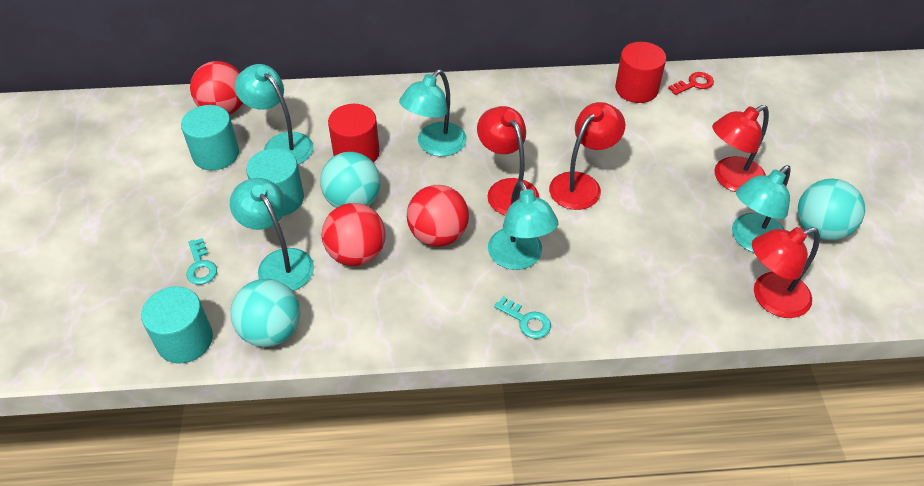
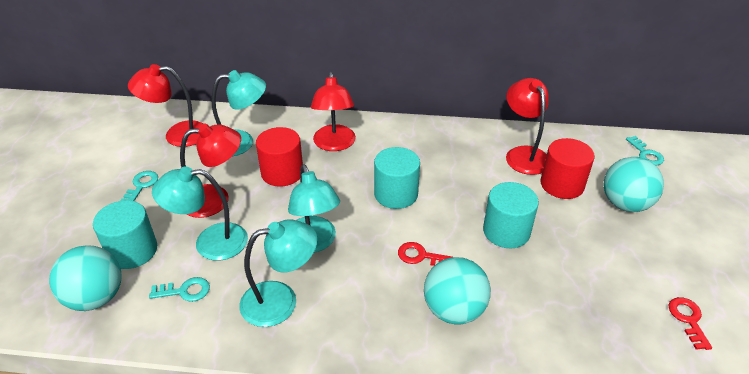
red ball: 3 -> 0
red key: 1 -> 2
turquoise key: 2 -> 3
turquoise lamp: 5 -> 4

